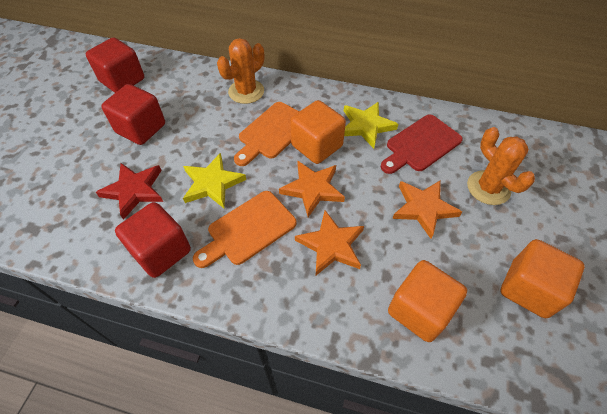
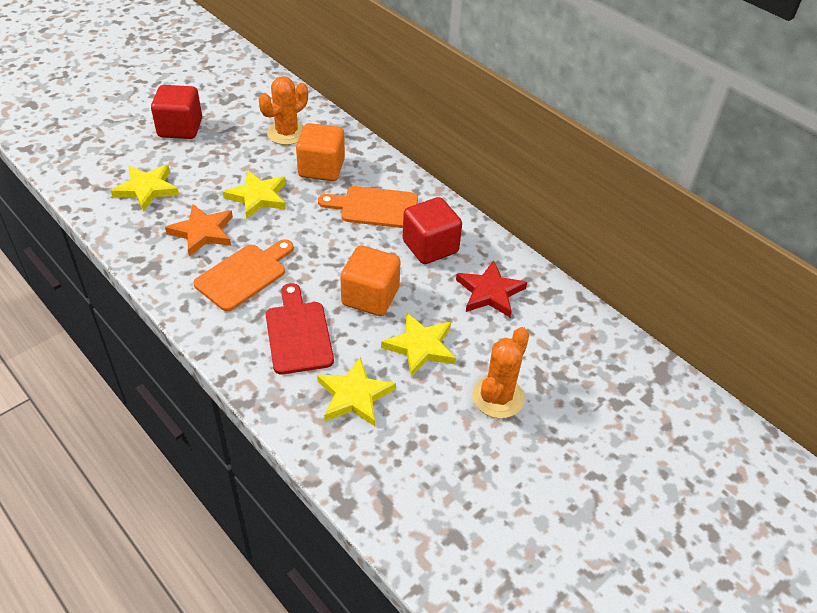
orange cube: 3 -> 2
orange star: 3 -> 1
red cube: 3 -> 2
yellow star: 2 -> 4

